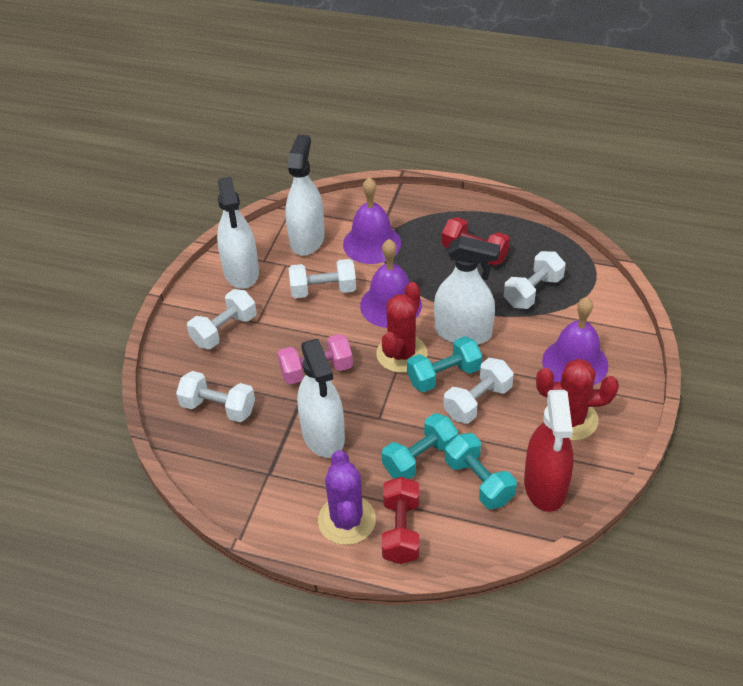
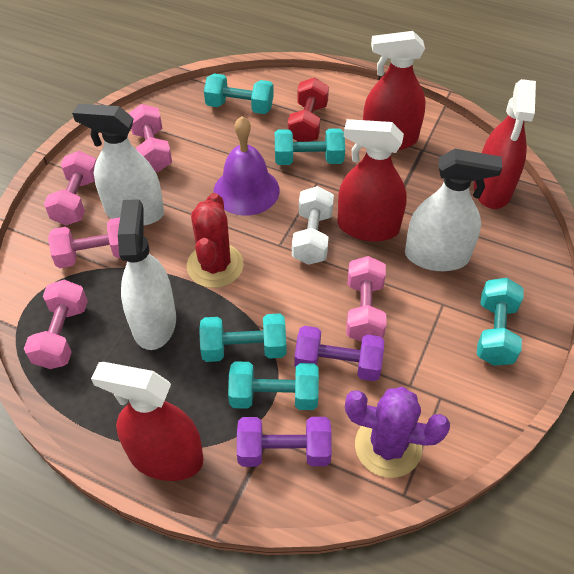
pink dumbbell: 1 -> 5
purple bell: 3 -> 1
purple dumbbell: 0 -> 2
red cactus: 2 -> 1
red dumbbell: 2 -> 1
red spray bottle: 1 -> 4
turquoise dumbbell: 3 -> 5
white dumbbell: 5 -> 1
white spray bottle: 4 -> 3

